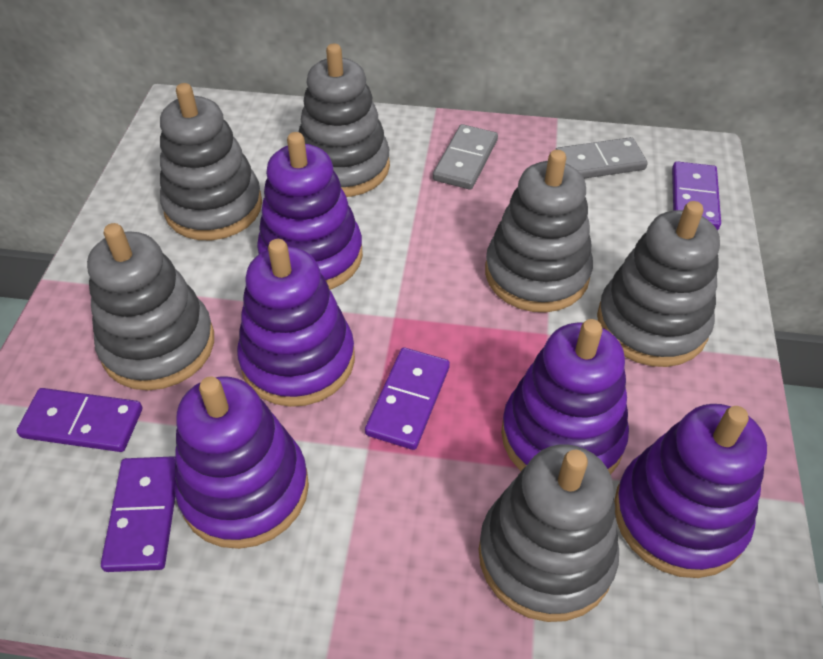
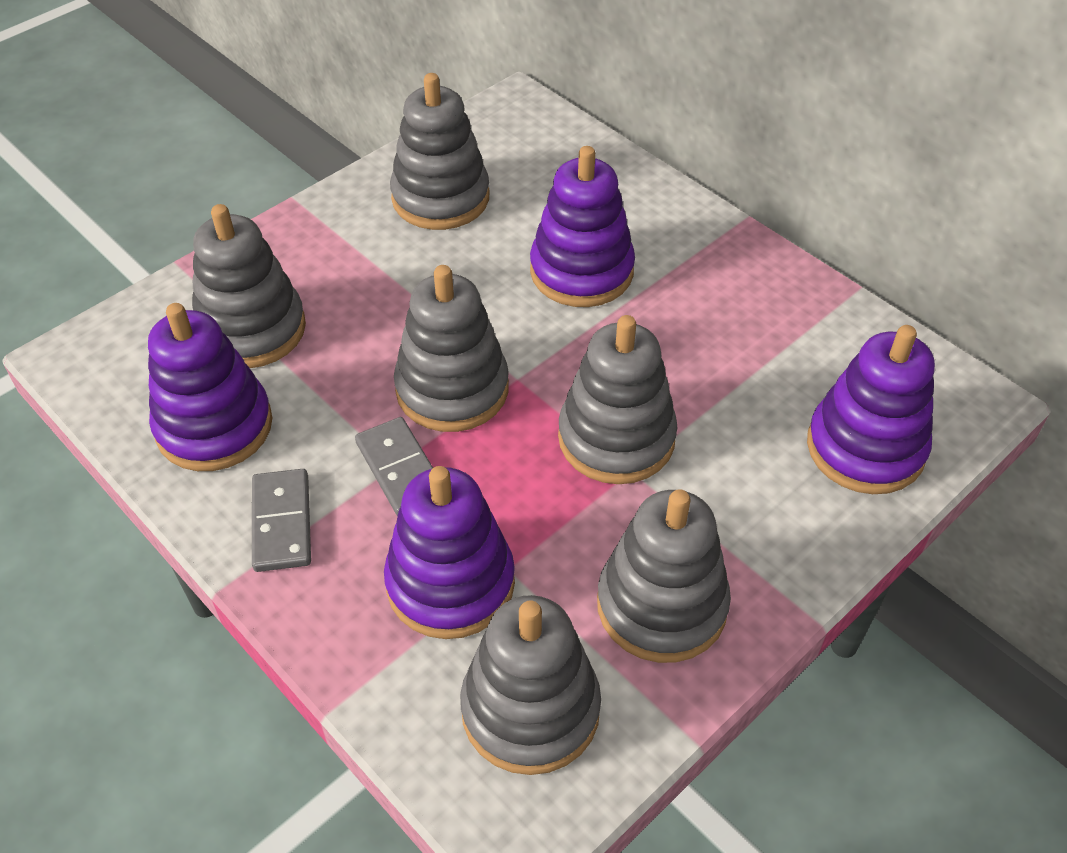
purple domino: 4 -> 0
purple stacking toy: 5 -> 4

